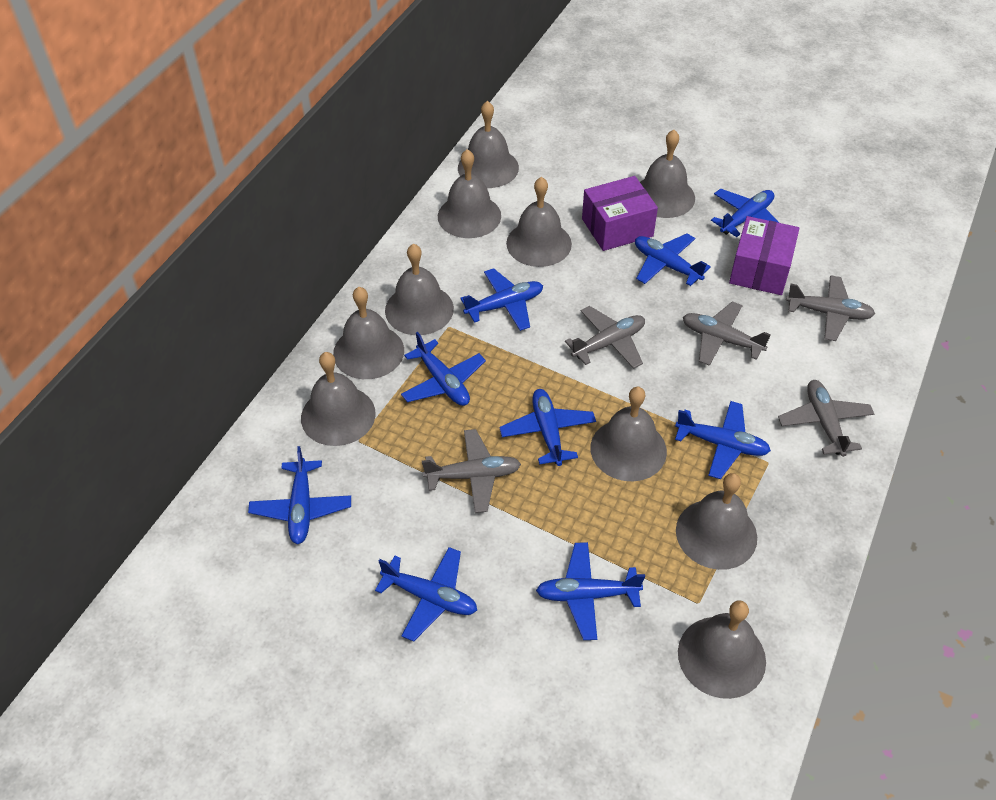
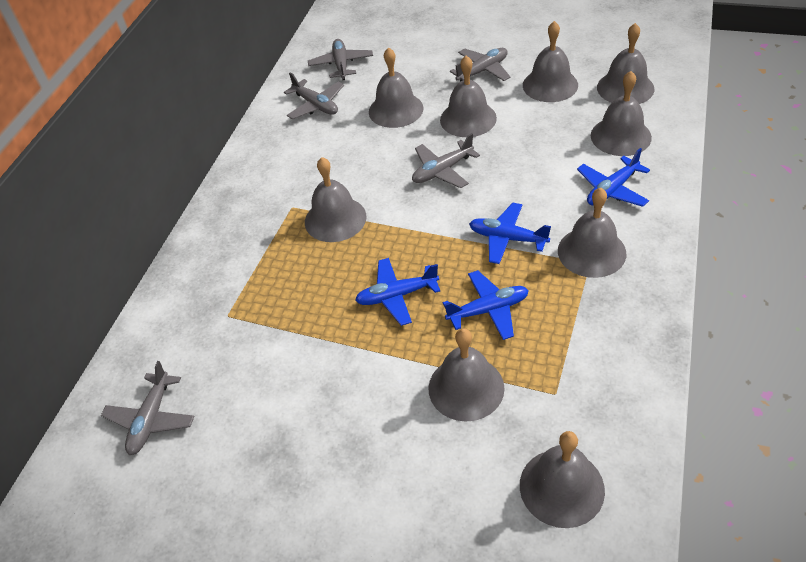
blue plane: 9 -> 4
grey bell: 10 -> 9
purple box: 2 -> 0

